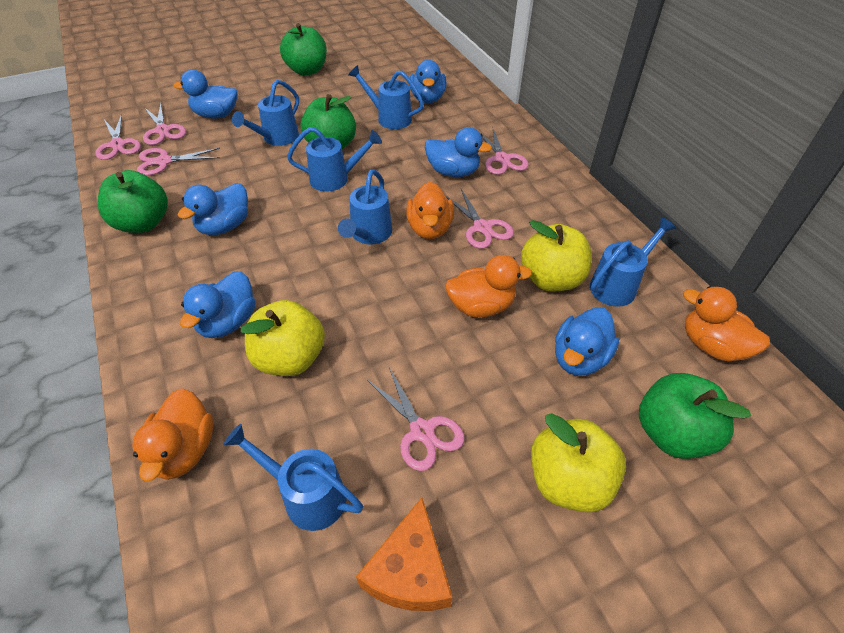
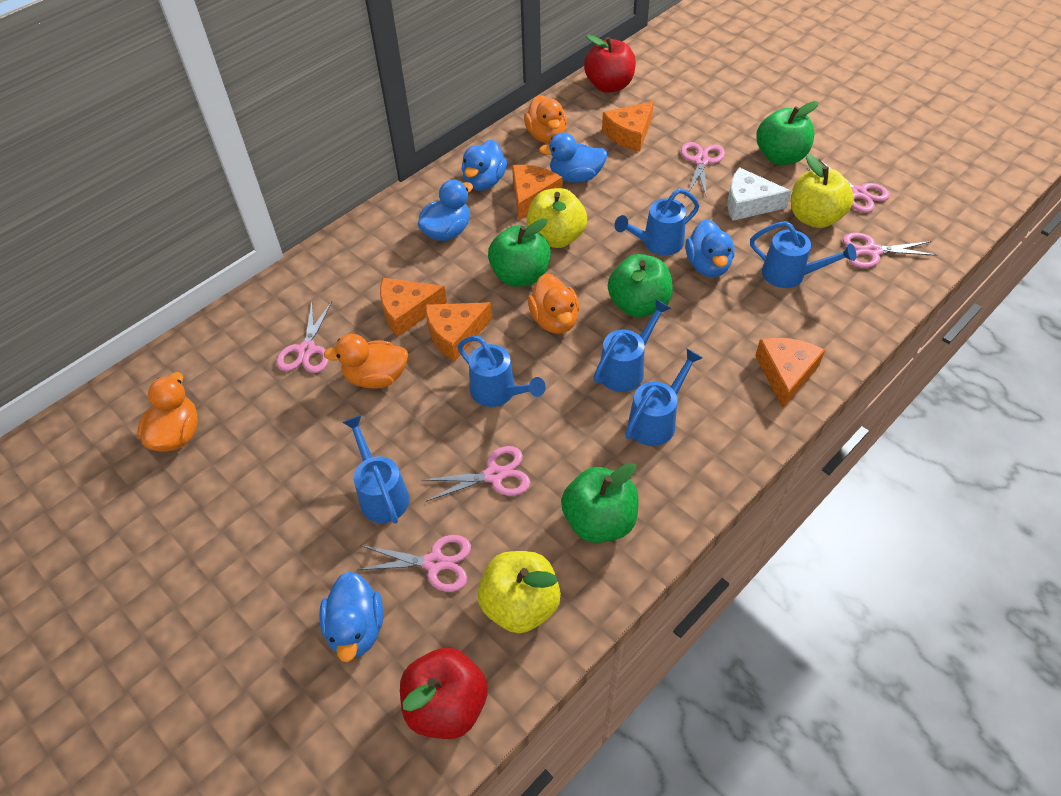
blue duck: 6 -> 5
orange cheese: 1 -> 5
red apple: 0 -> 2
white cheese: 0 -> 1

